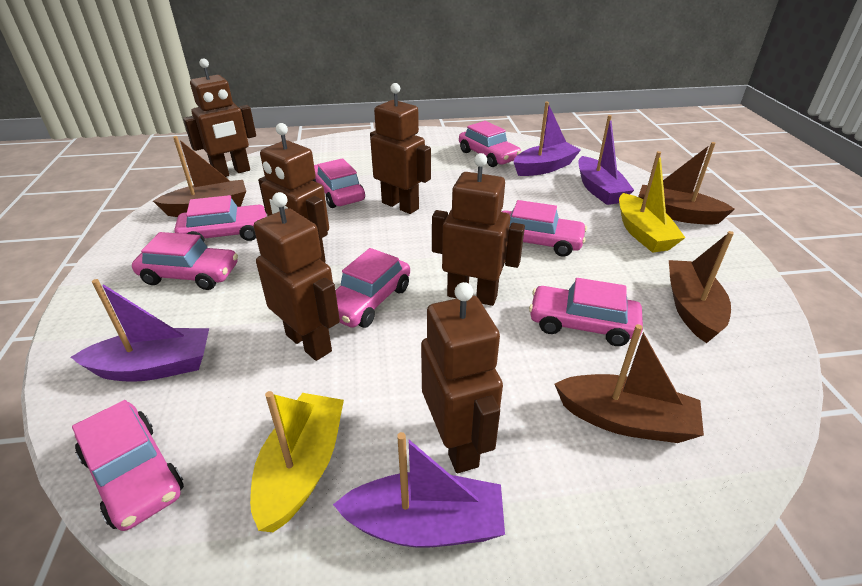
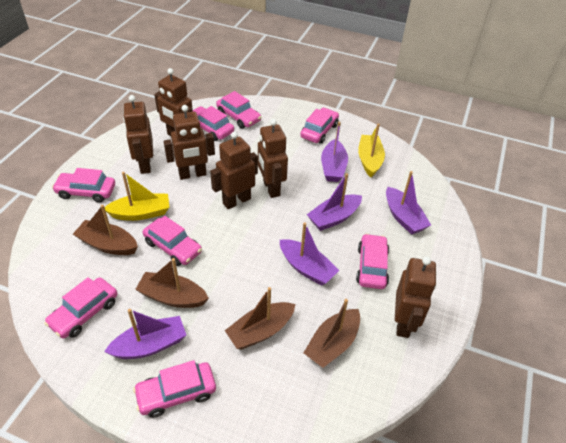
purple boat: 4 -> 5

